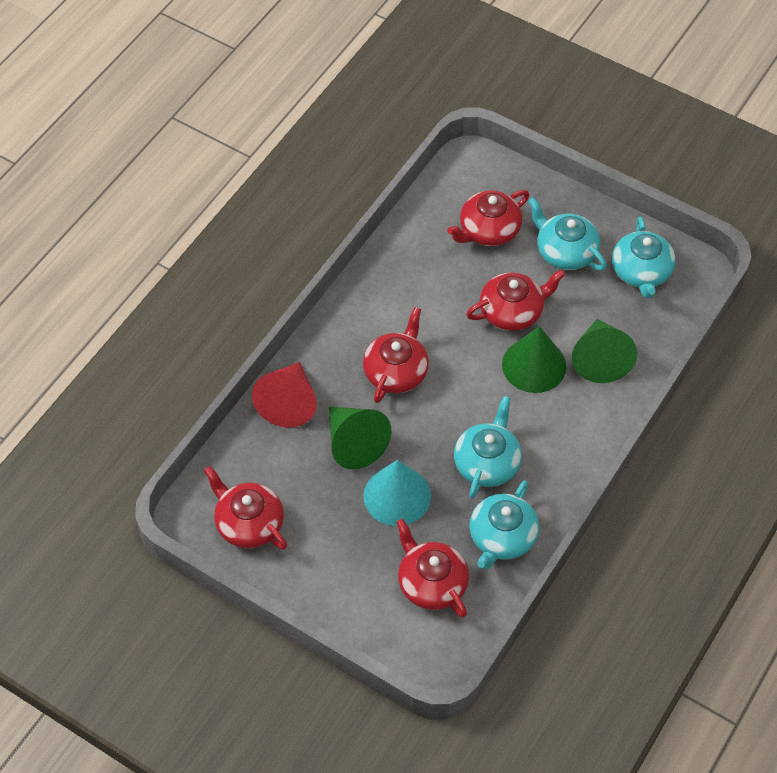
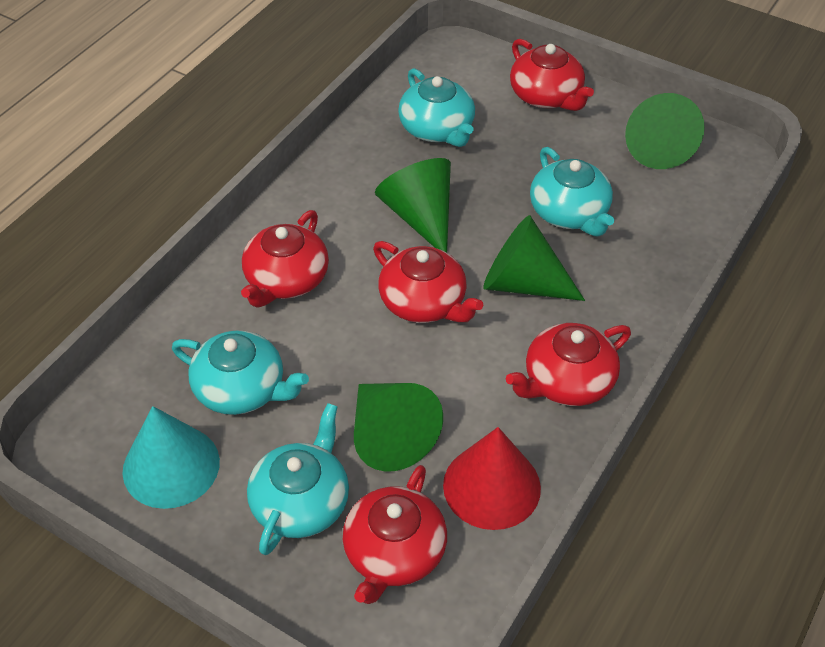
green cone: 3 -> 4

